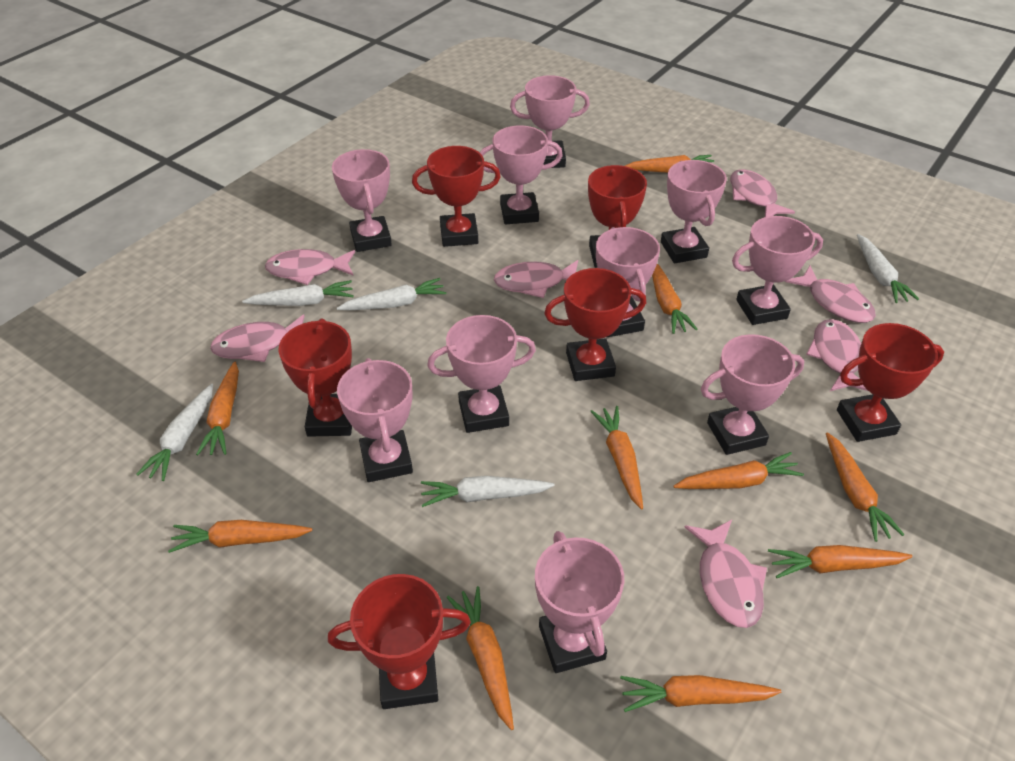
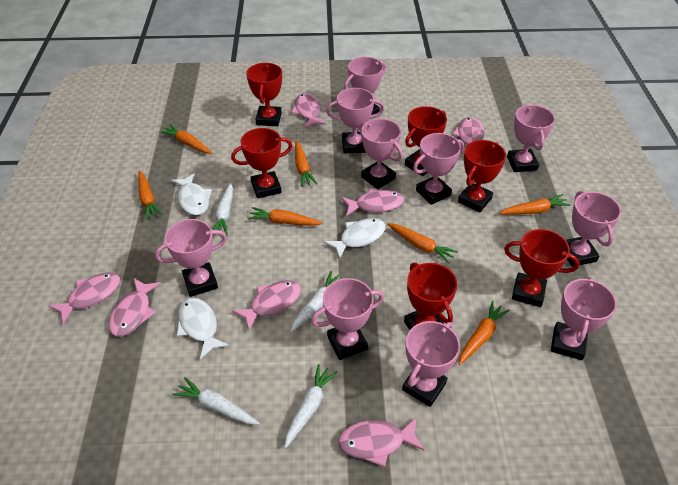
orange carrot: 10 -> 7
white carrot: 5 -> 4
white fish: 0 -> 3

